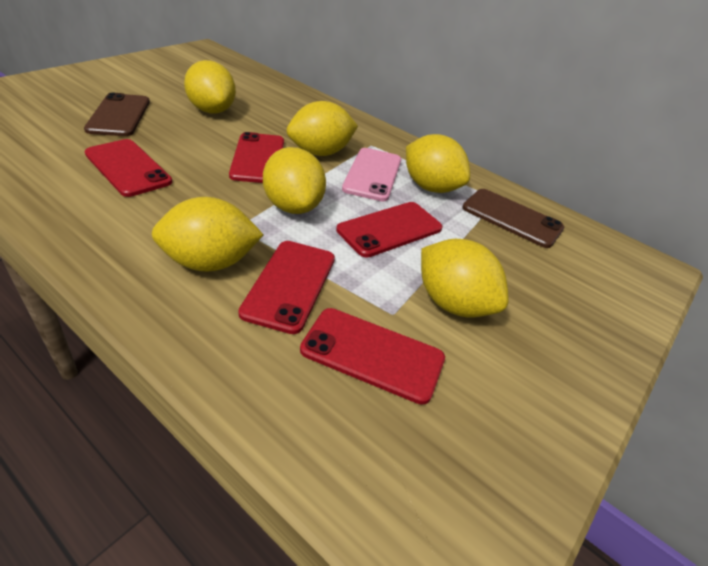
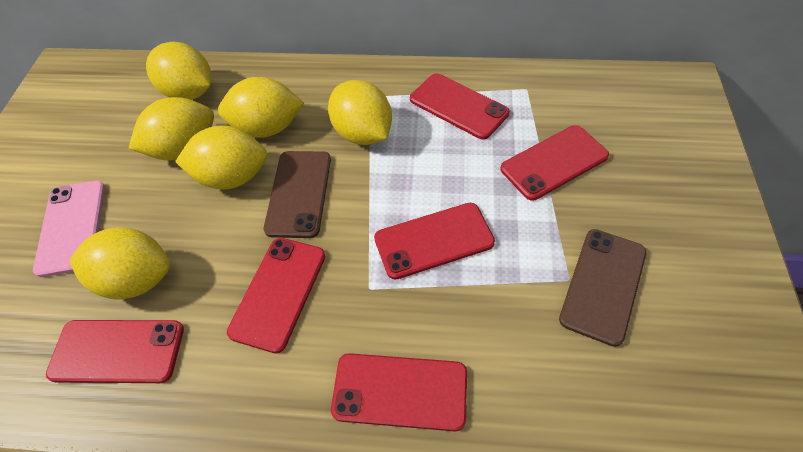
red phone: 5 -> 6

